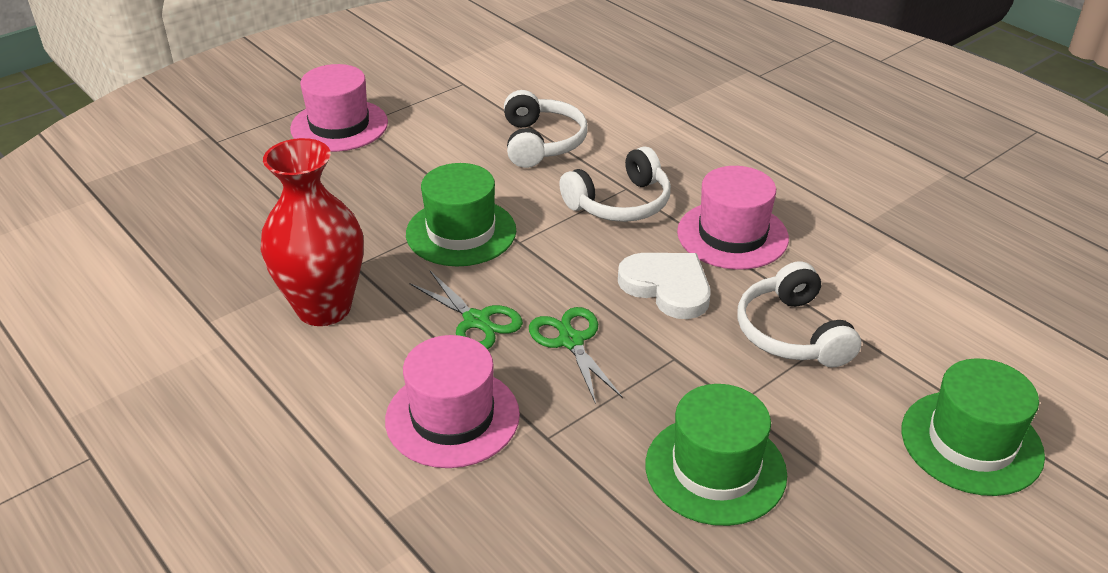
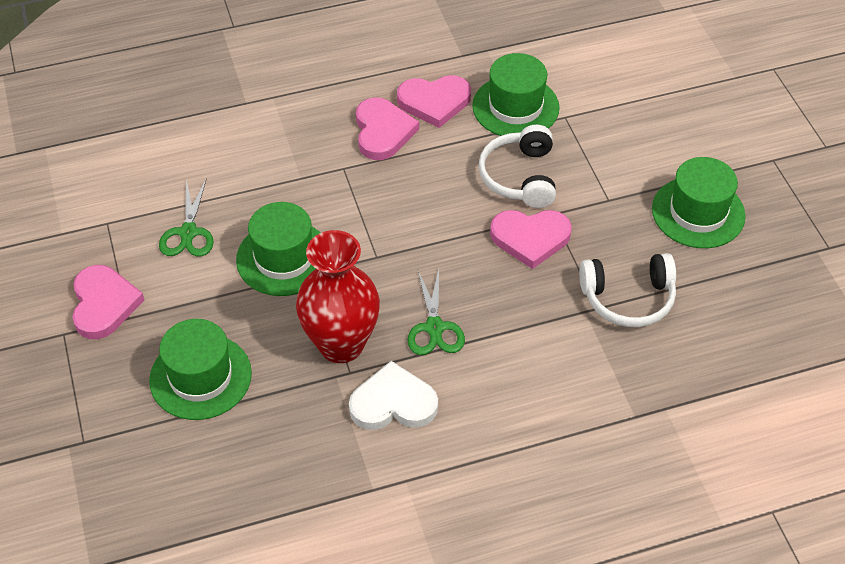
green hat: 3 -> 4
pink hat: 3 -> 0
pink heart: 0 -> 4
white headphones: 3 -> 2

